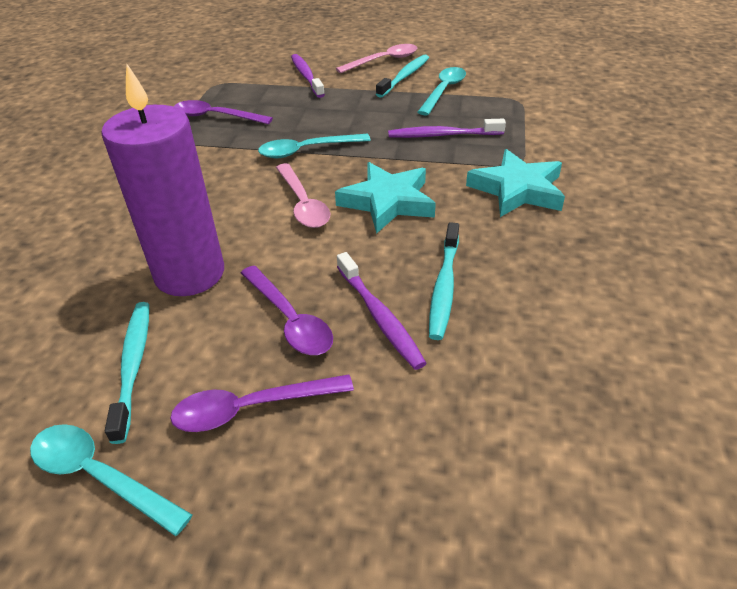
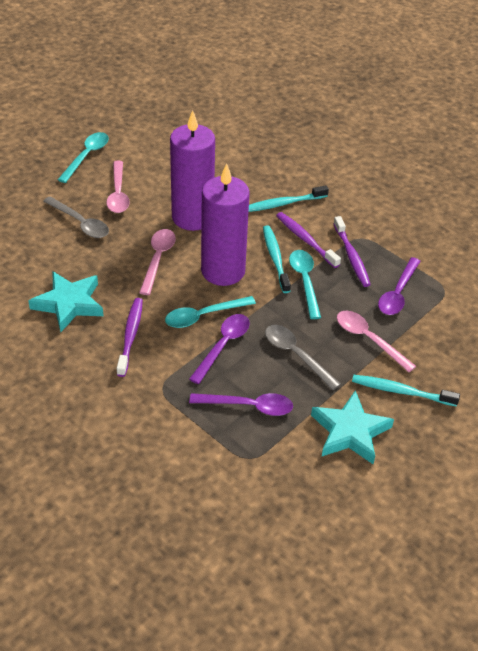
grey spoon: 0 -> 2
pink spoon: 2 -> 3
purple candle: 1 -> 2

